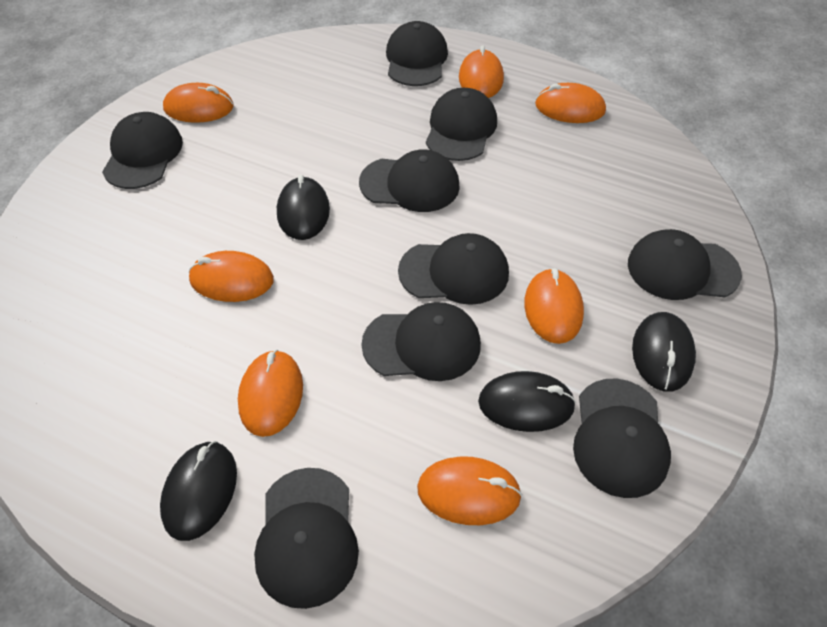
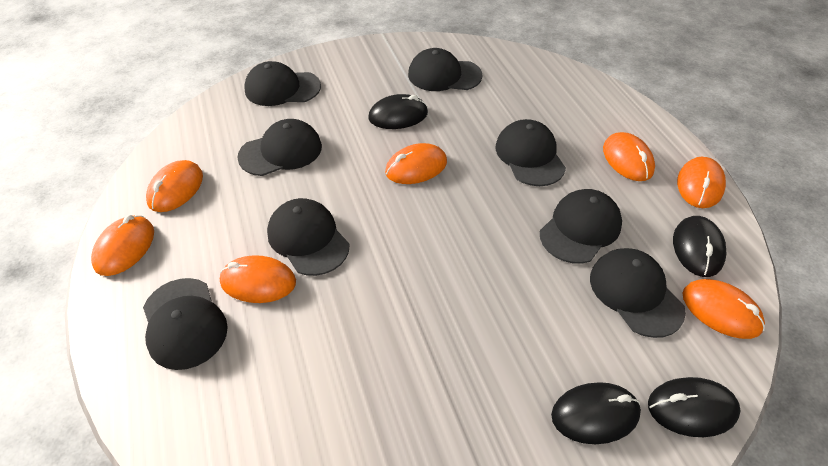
black cap: 9 -> 8

